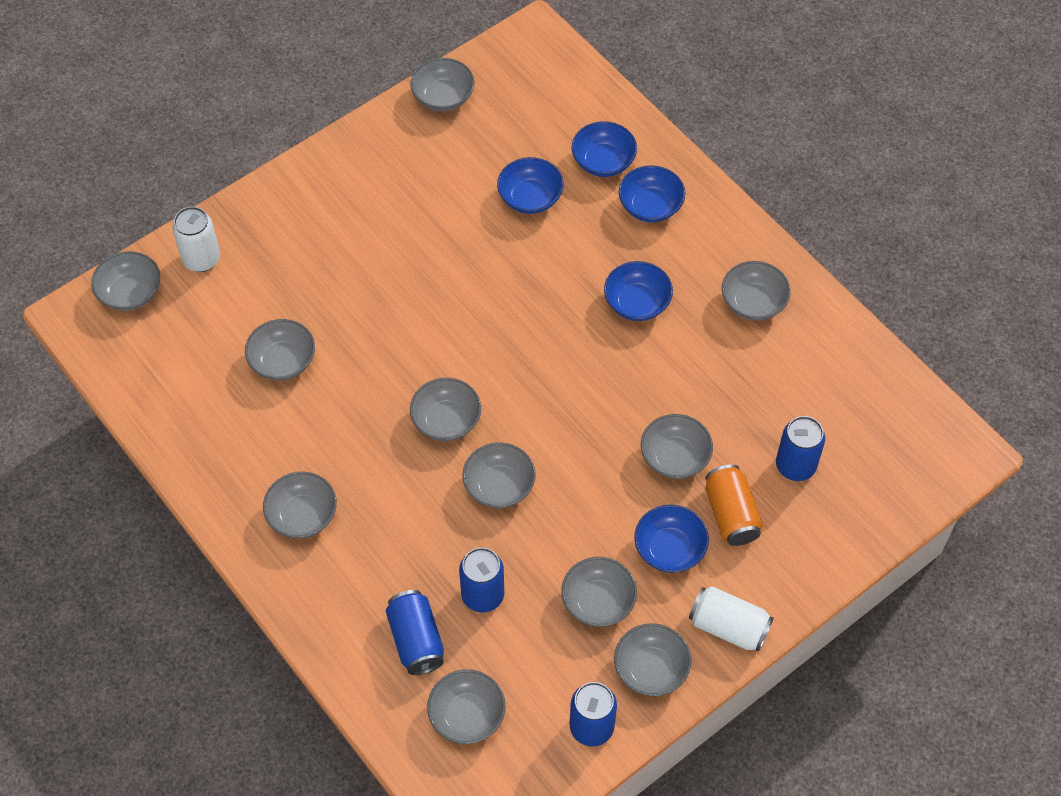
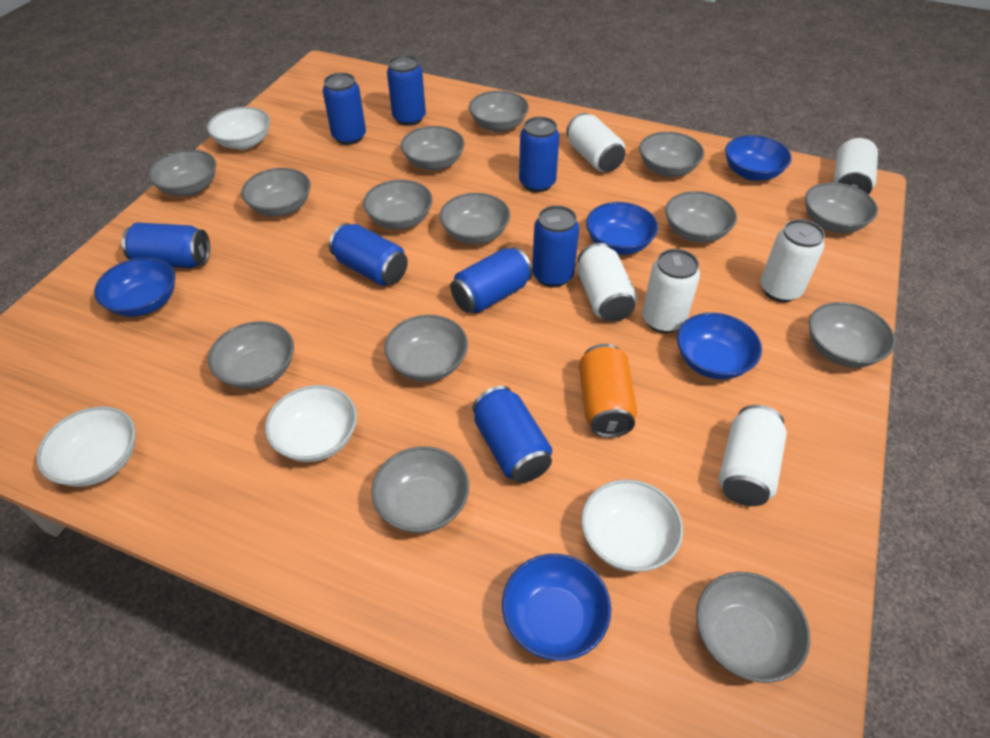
blue can: 4 -> 8
grey bowl: 11 -> 14
white bowl: 0 -> 4
white can: 2 -> 6

